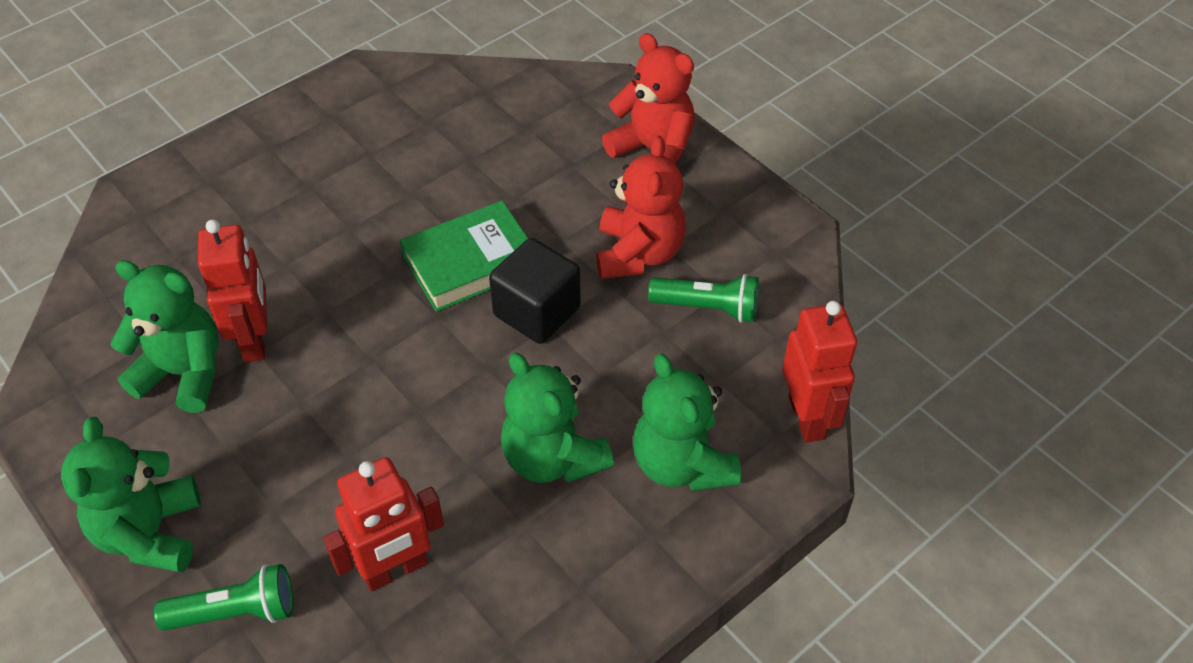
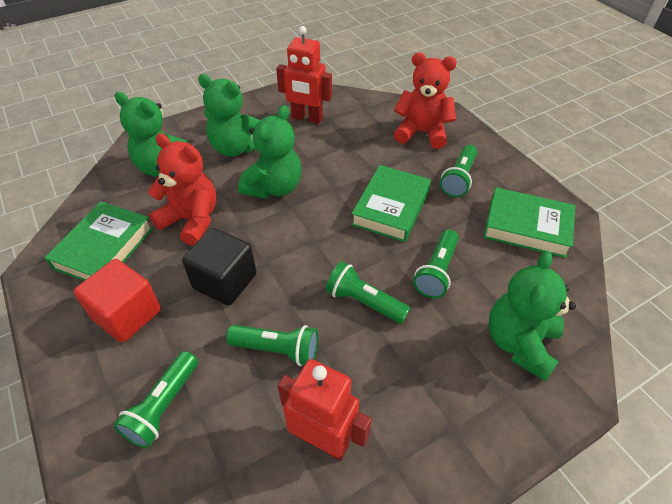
green book: 1 -> 3
green flashlight: 2 -> 5
red cube: 0 -> 1
red robot: 3 -> 2

